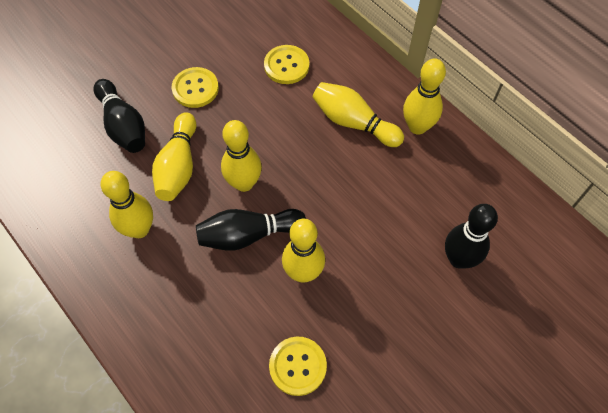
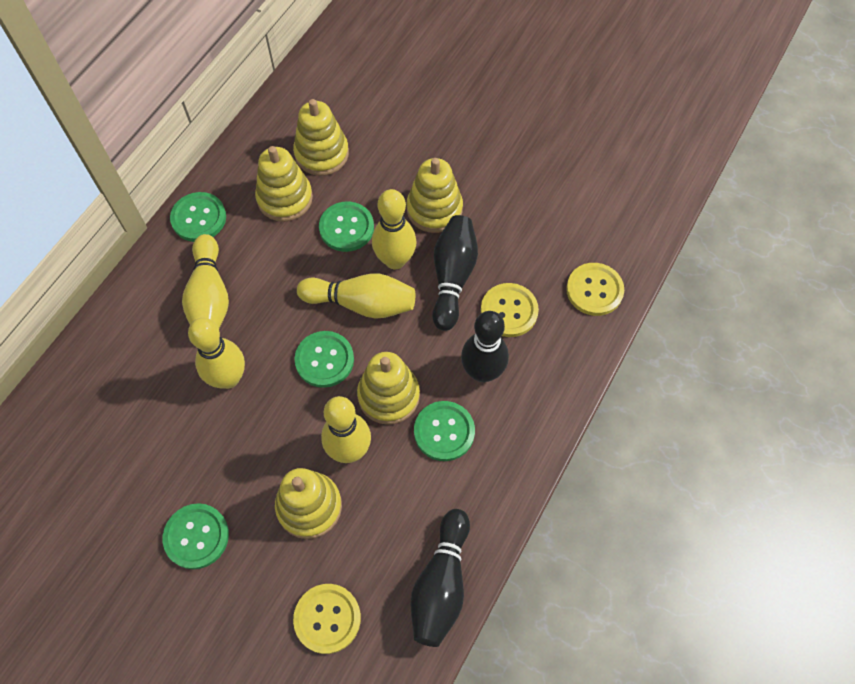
green button: 0 -> 5
yellow bowling pin: 6 -> 5
yellow stacking toy: 0 -> 5

